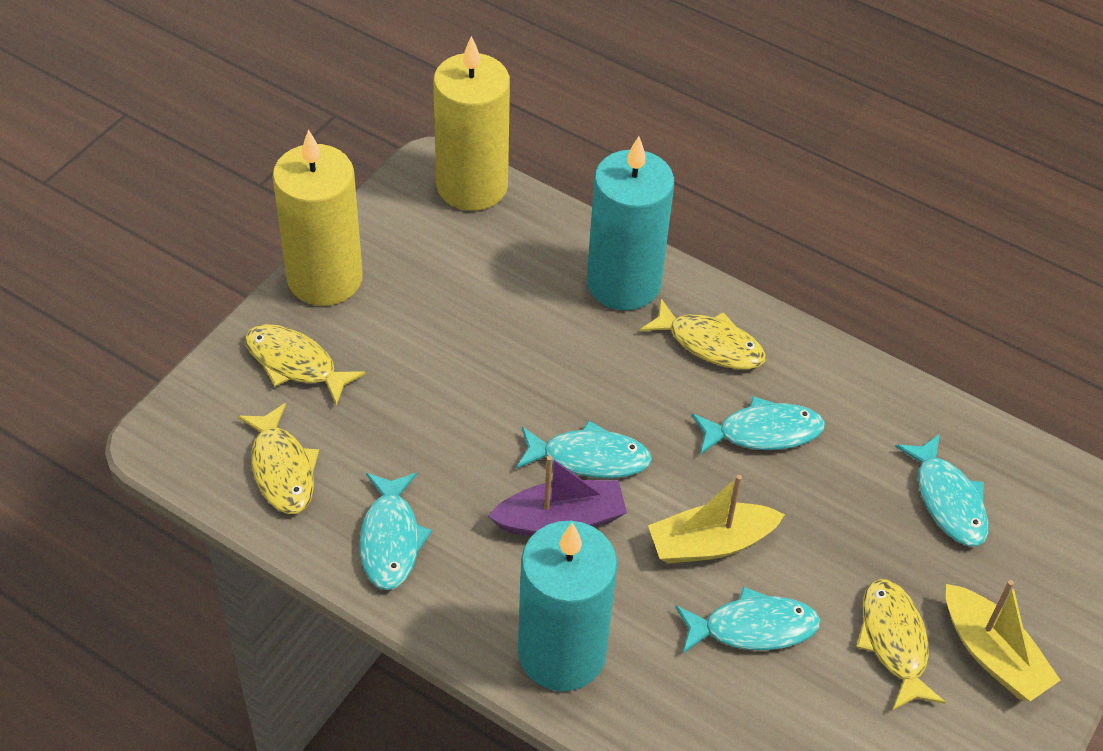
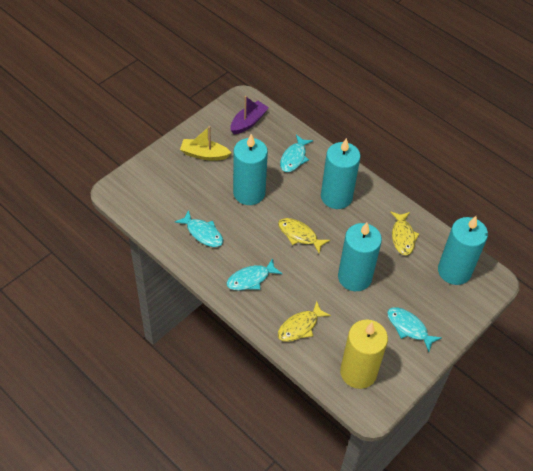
turquoise candle: 2 -> 4
turquoise fish: 5 -> 4
yellow boat: 2 -> 1
yellow candle: 2 -> 1
yellow fish: 4 -> 3

